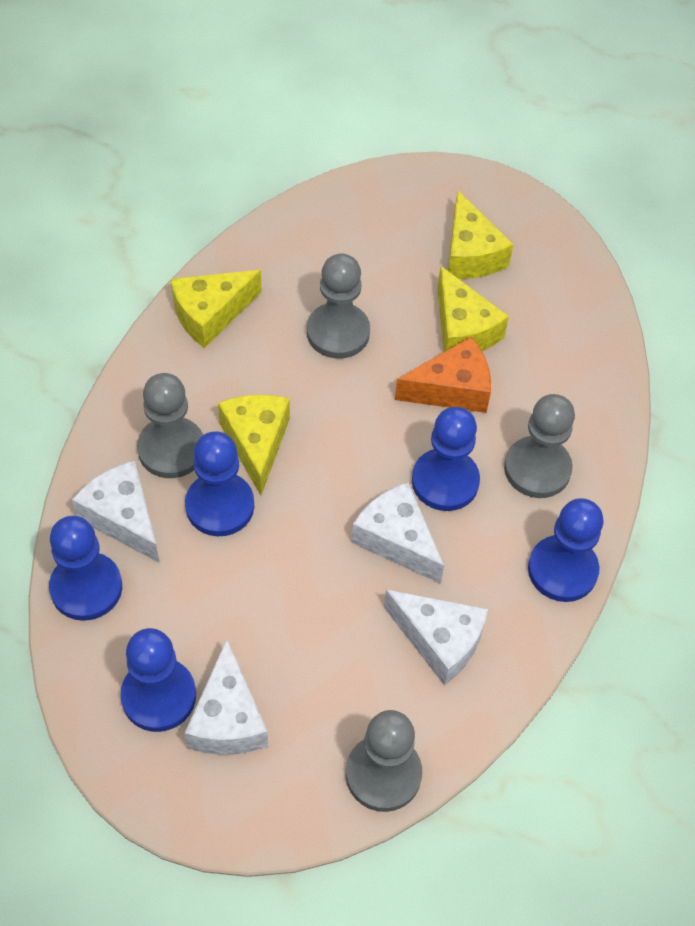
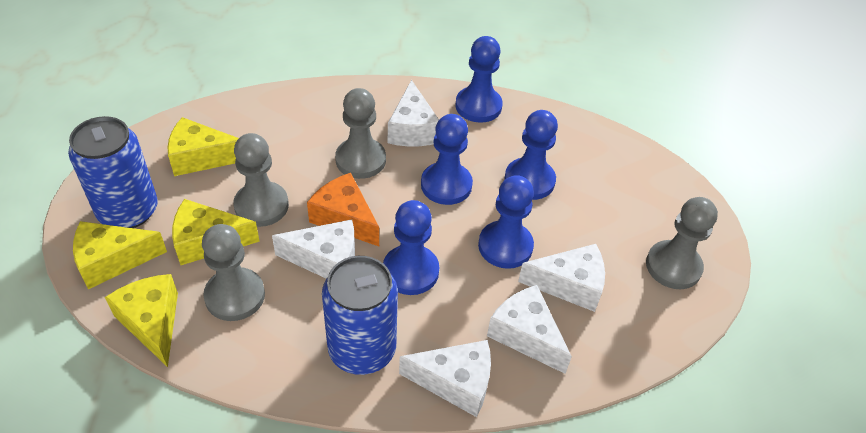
blue can: 0 -> 2
white cheese: 4 -> 5

